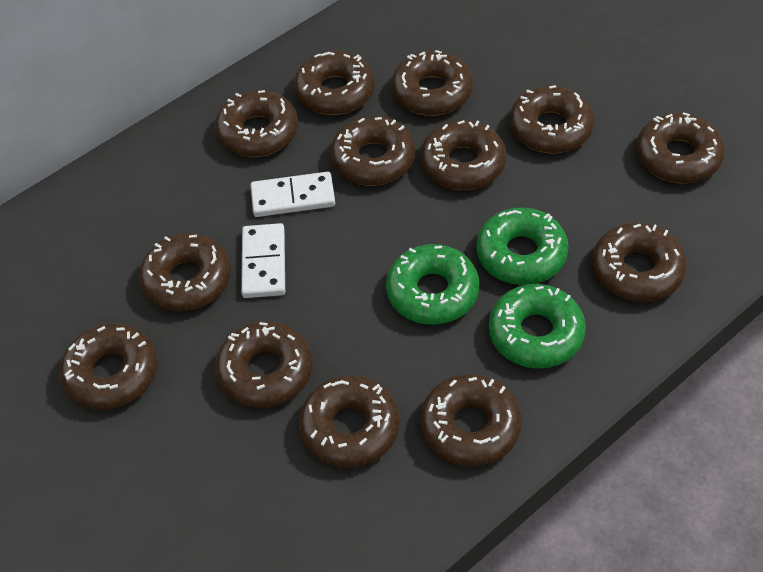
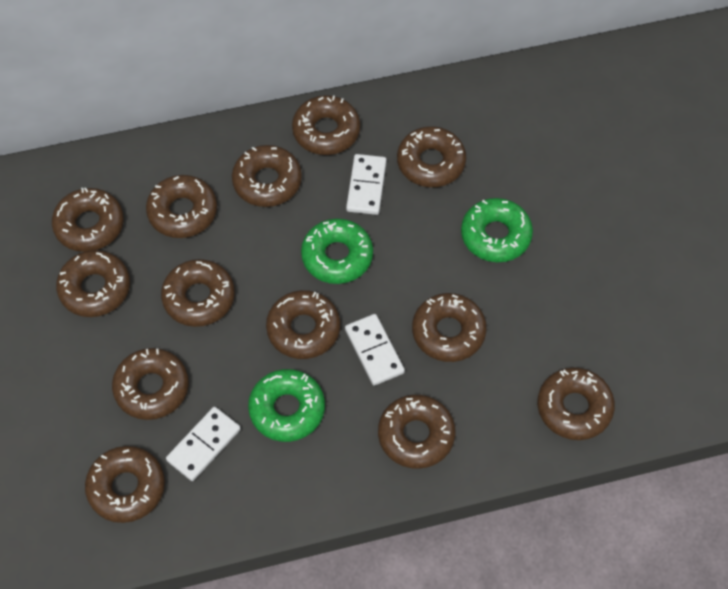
white domino: 2 -> 3

